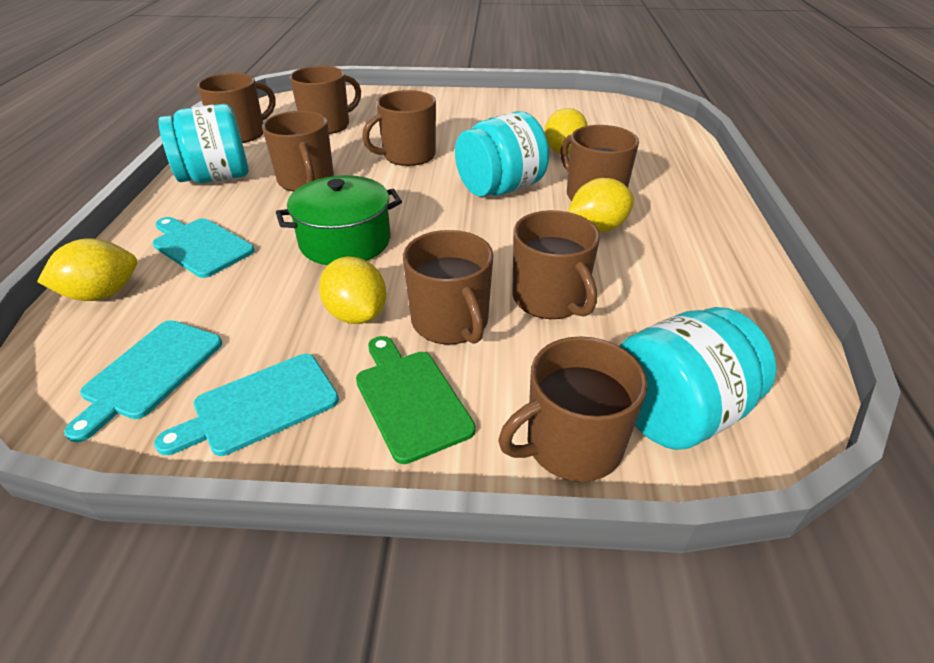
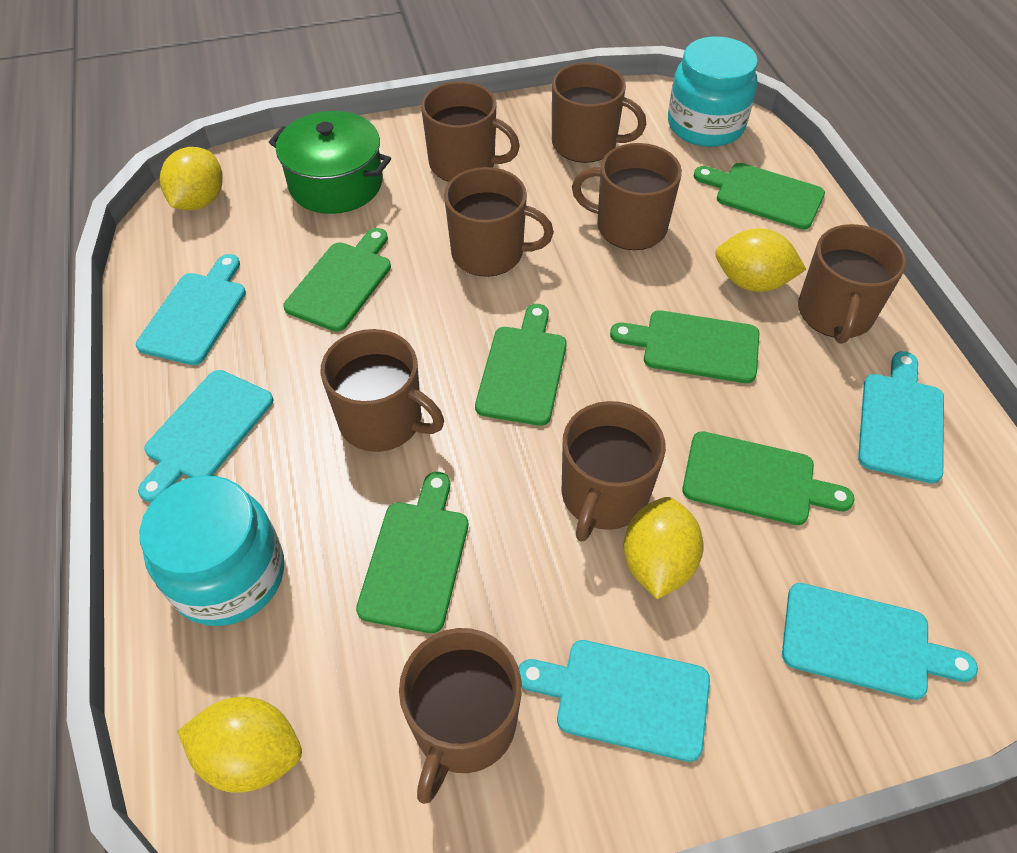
green cutting board: 1 -> 6
turquoise cutting board: 3 -> 5
turquoise jar: 3 -> 2

